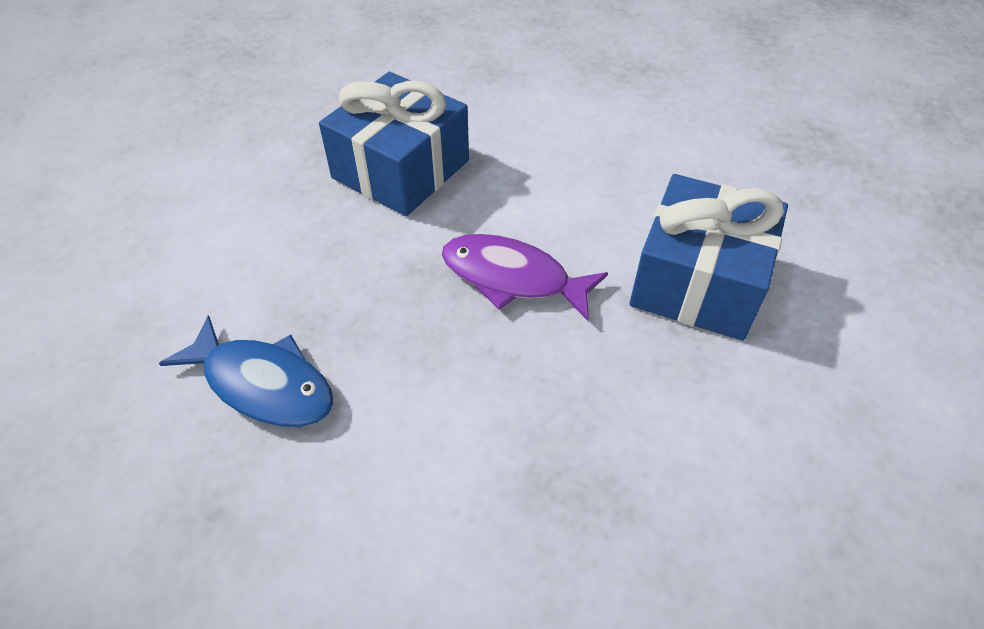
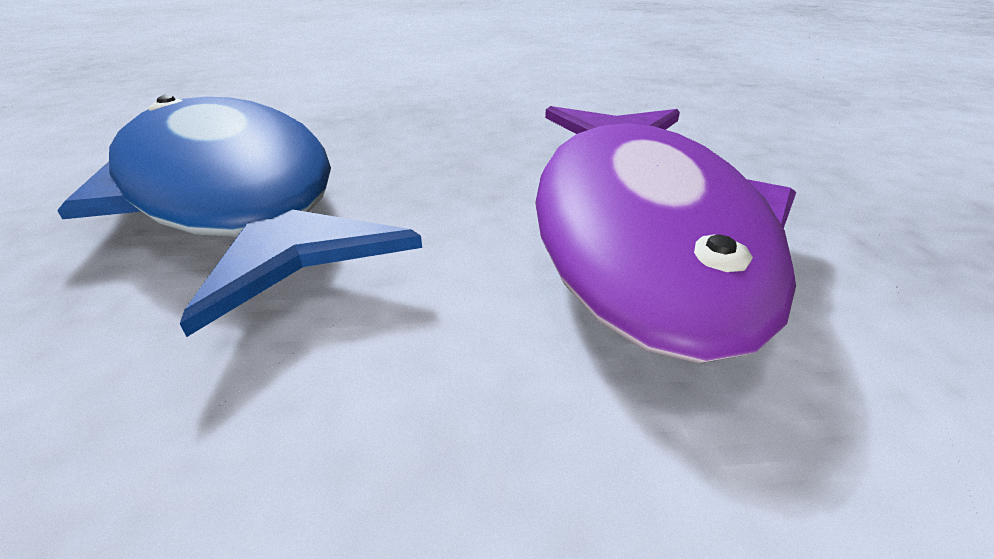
blue gift: 2 -> 0

